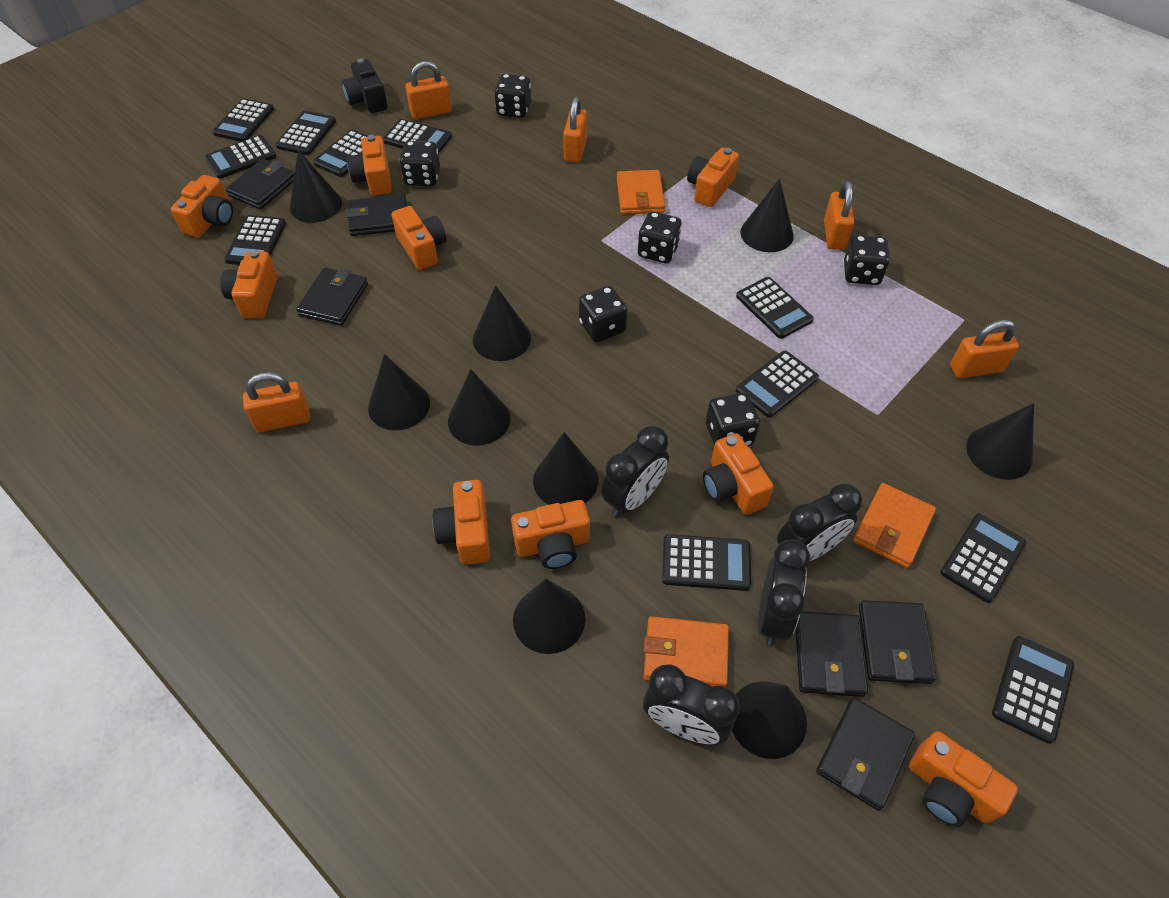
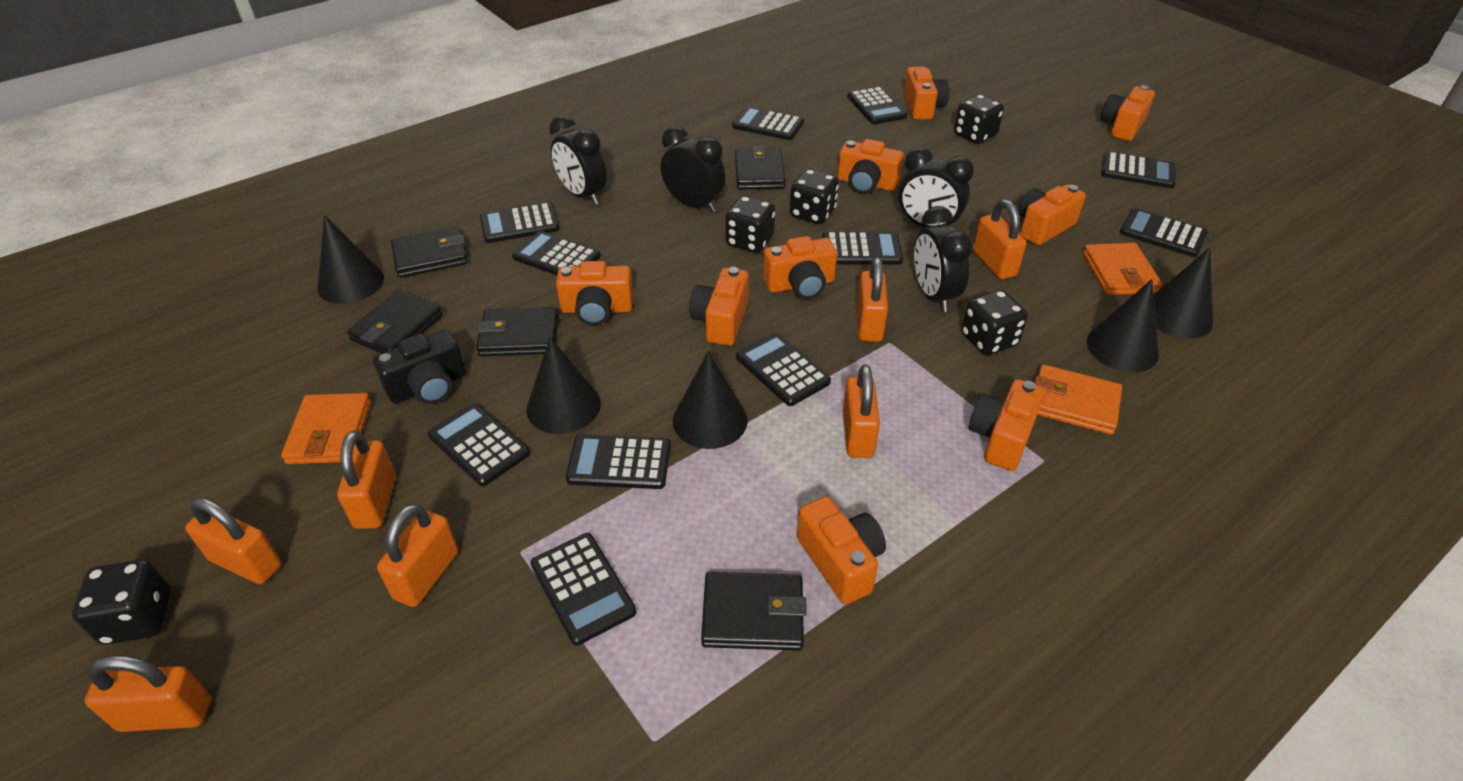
black cone: 9 -> 5
black dice: 6 -> 5
black wallet: 6 -> 5
orange padlock: 5 -> 7

